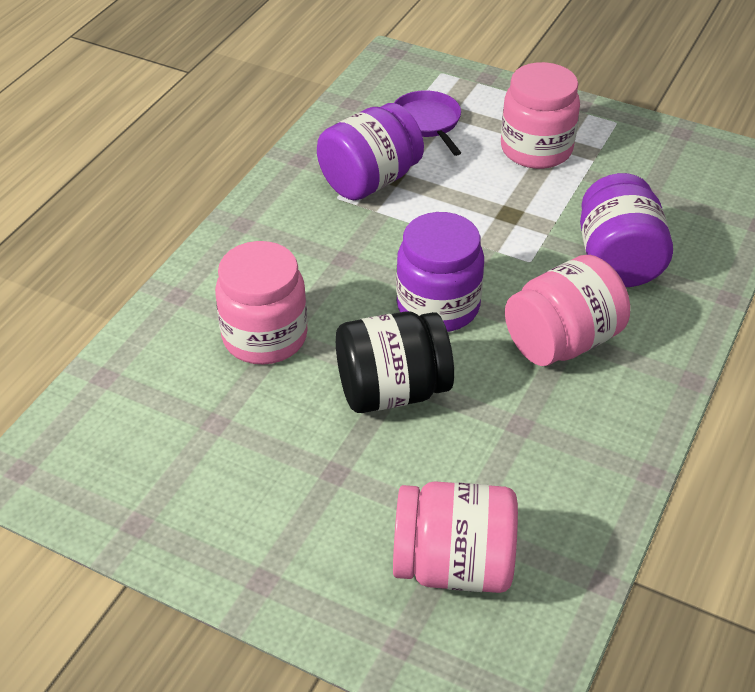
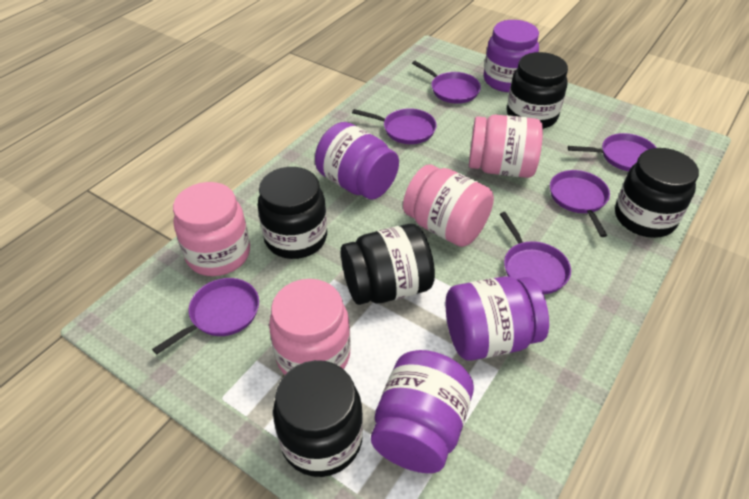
black jar: 1 -> 5
purple jar: 3 -> 4
purple pan: 1 -> 6

